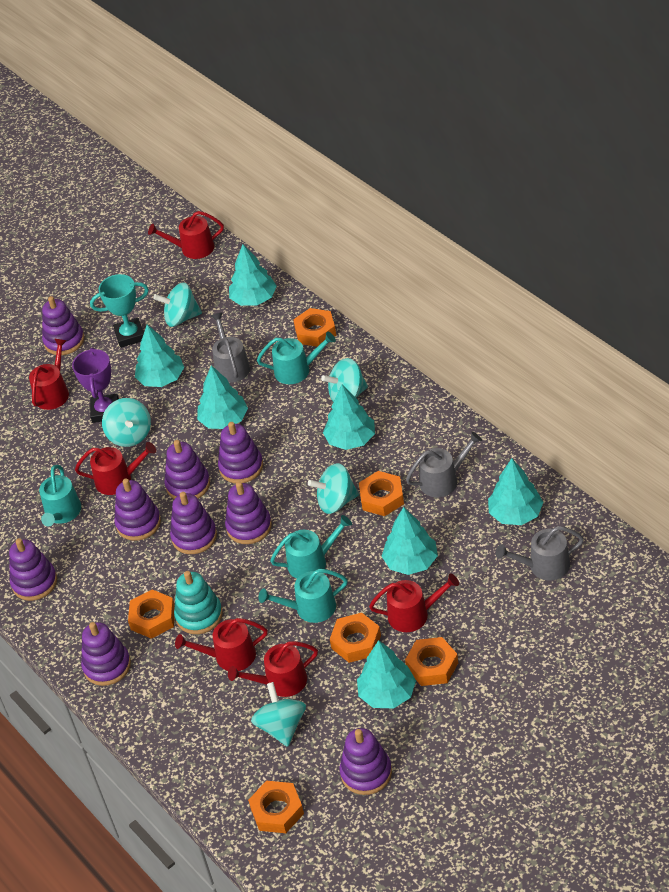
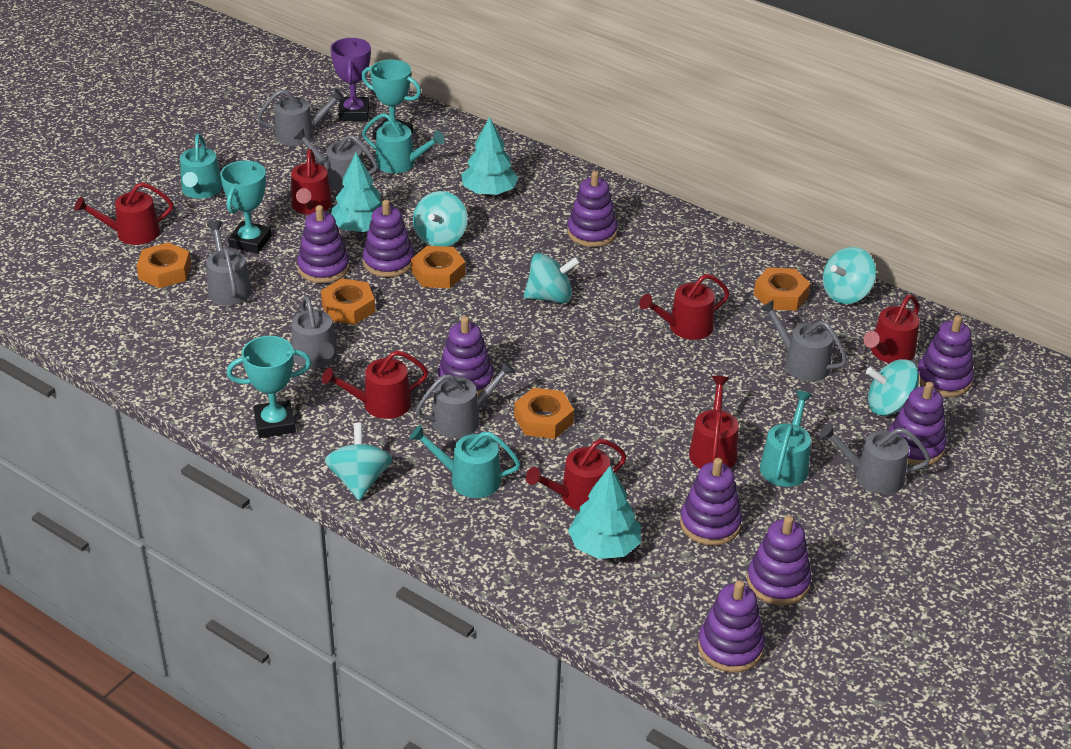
grey watering can: 3 -> 7
orange nut: 6 -> 5
red watering can: 6 -> 7
turquoise stacking toy: 1 -> 0
turquoise tree: 7 -> 3
turquoise trophy: 1 -> 3

